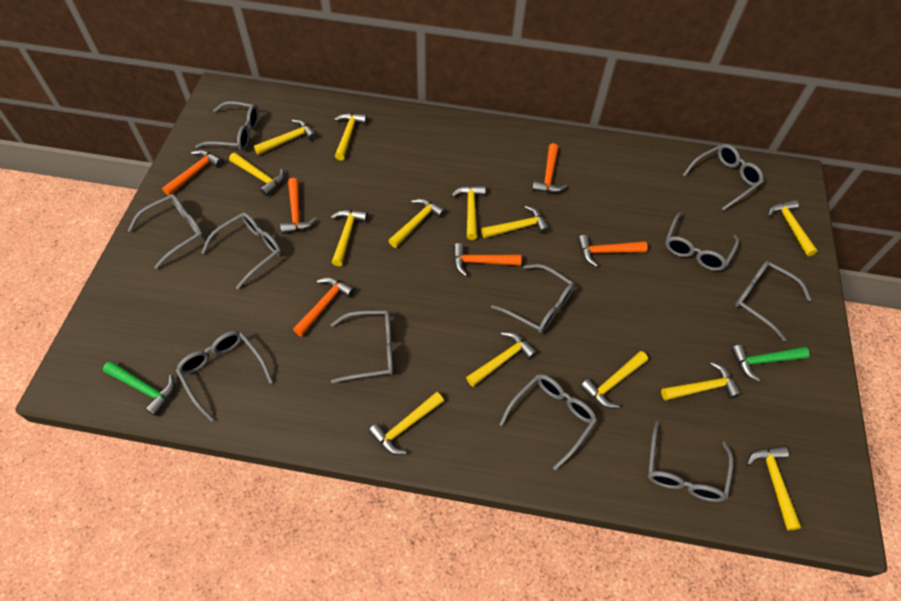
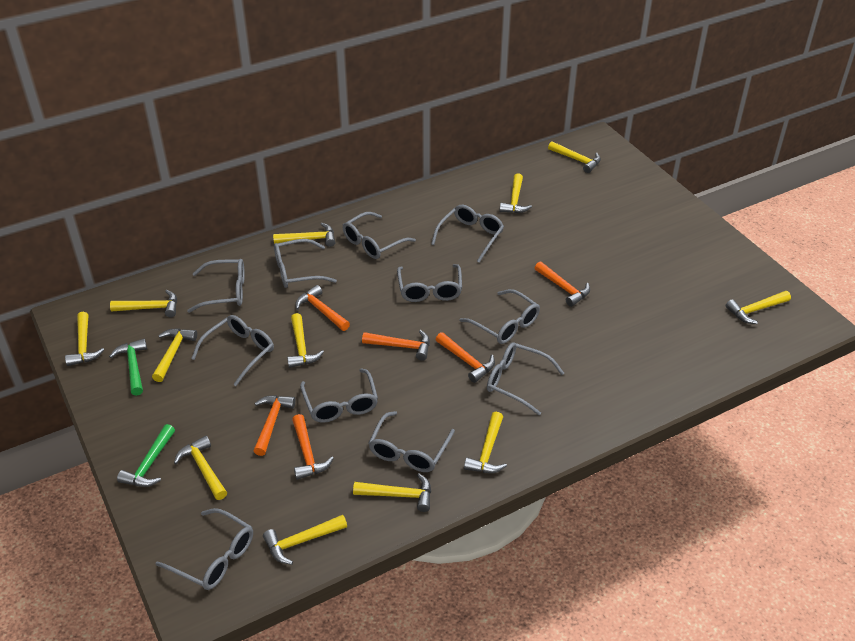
yellow hammer: 13 -> 12

